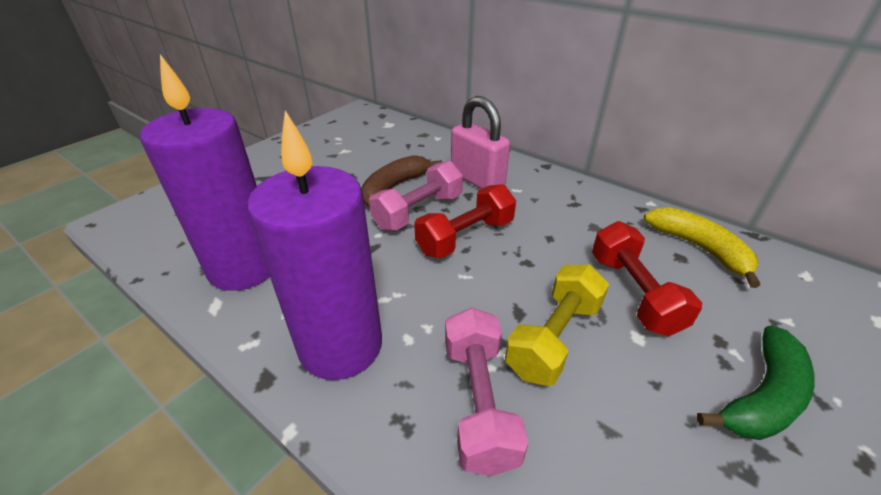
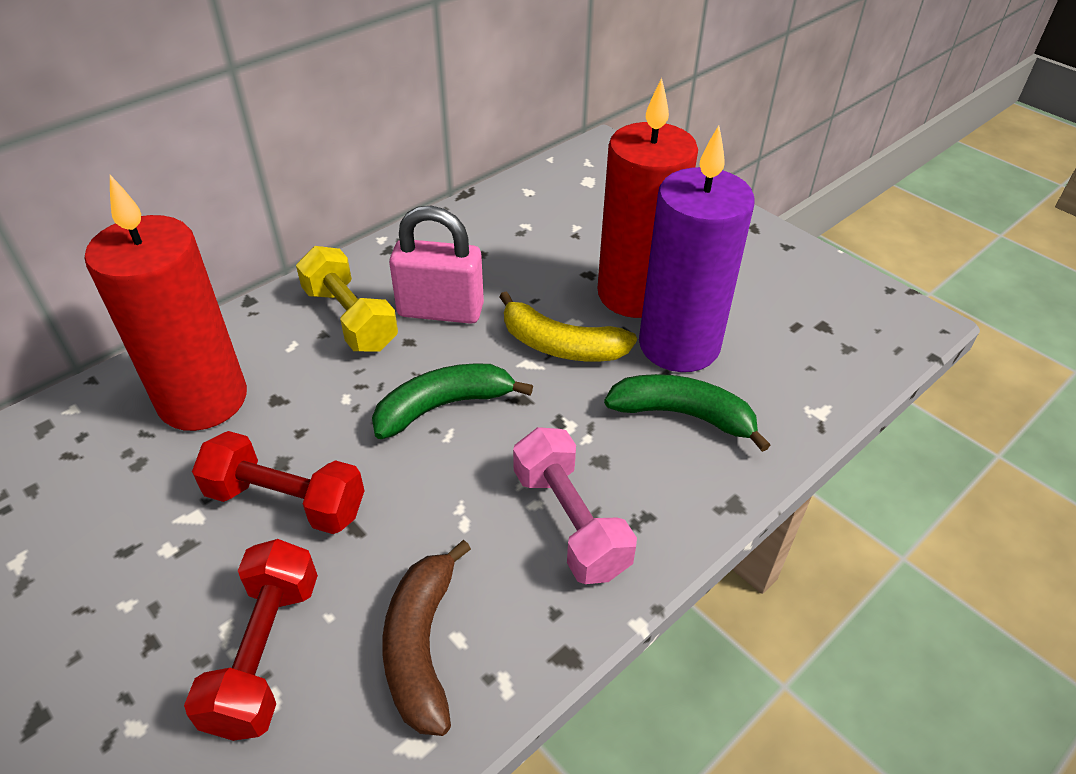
green banana: 1 -> 2
pink dumbbell: 2 -> 1
purple candle: 2 -> 1
red candle: 0 -> 2

